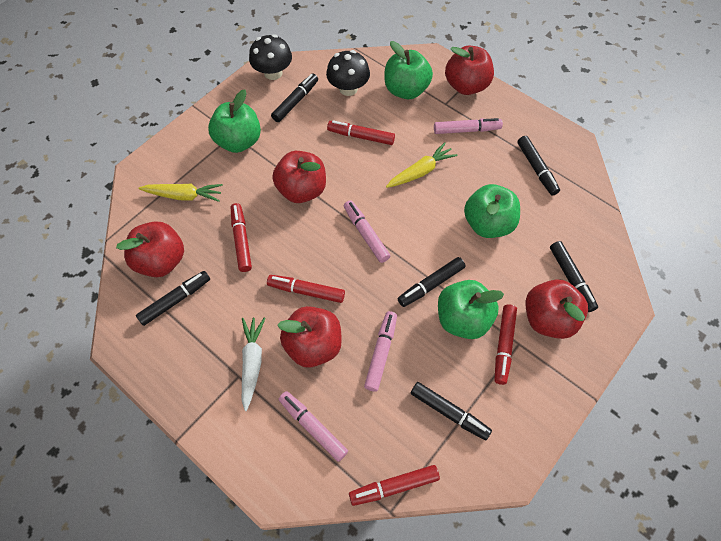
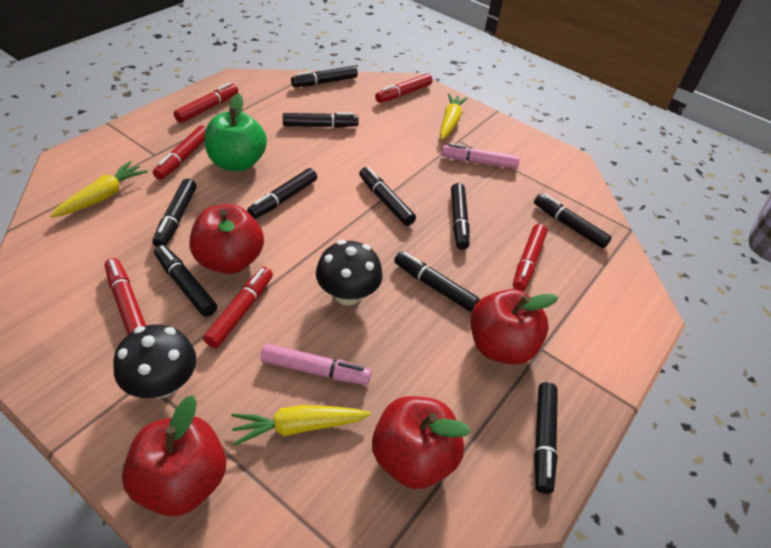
black marker: 6 -> 10
green apple: 4 -> 1
pink marker: 4 -> 2
red apple: 5 -> 4
red marker: 5 -> 6
white carrot: 1 -> 0
yellow carrot: 2 -> 3

